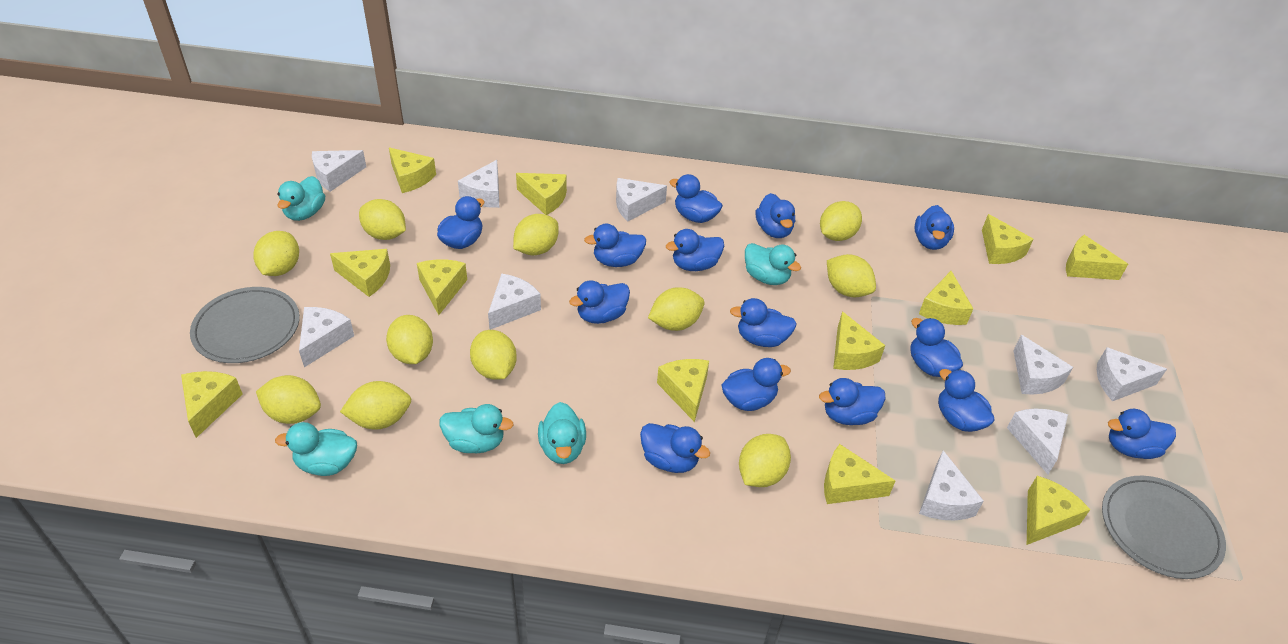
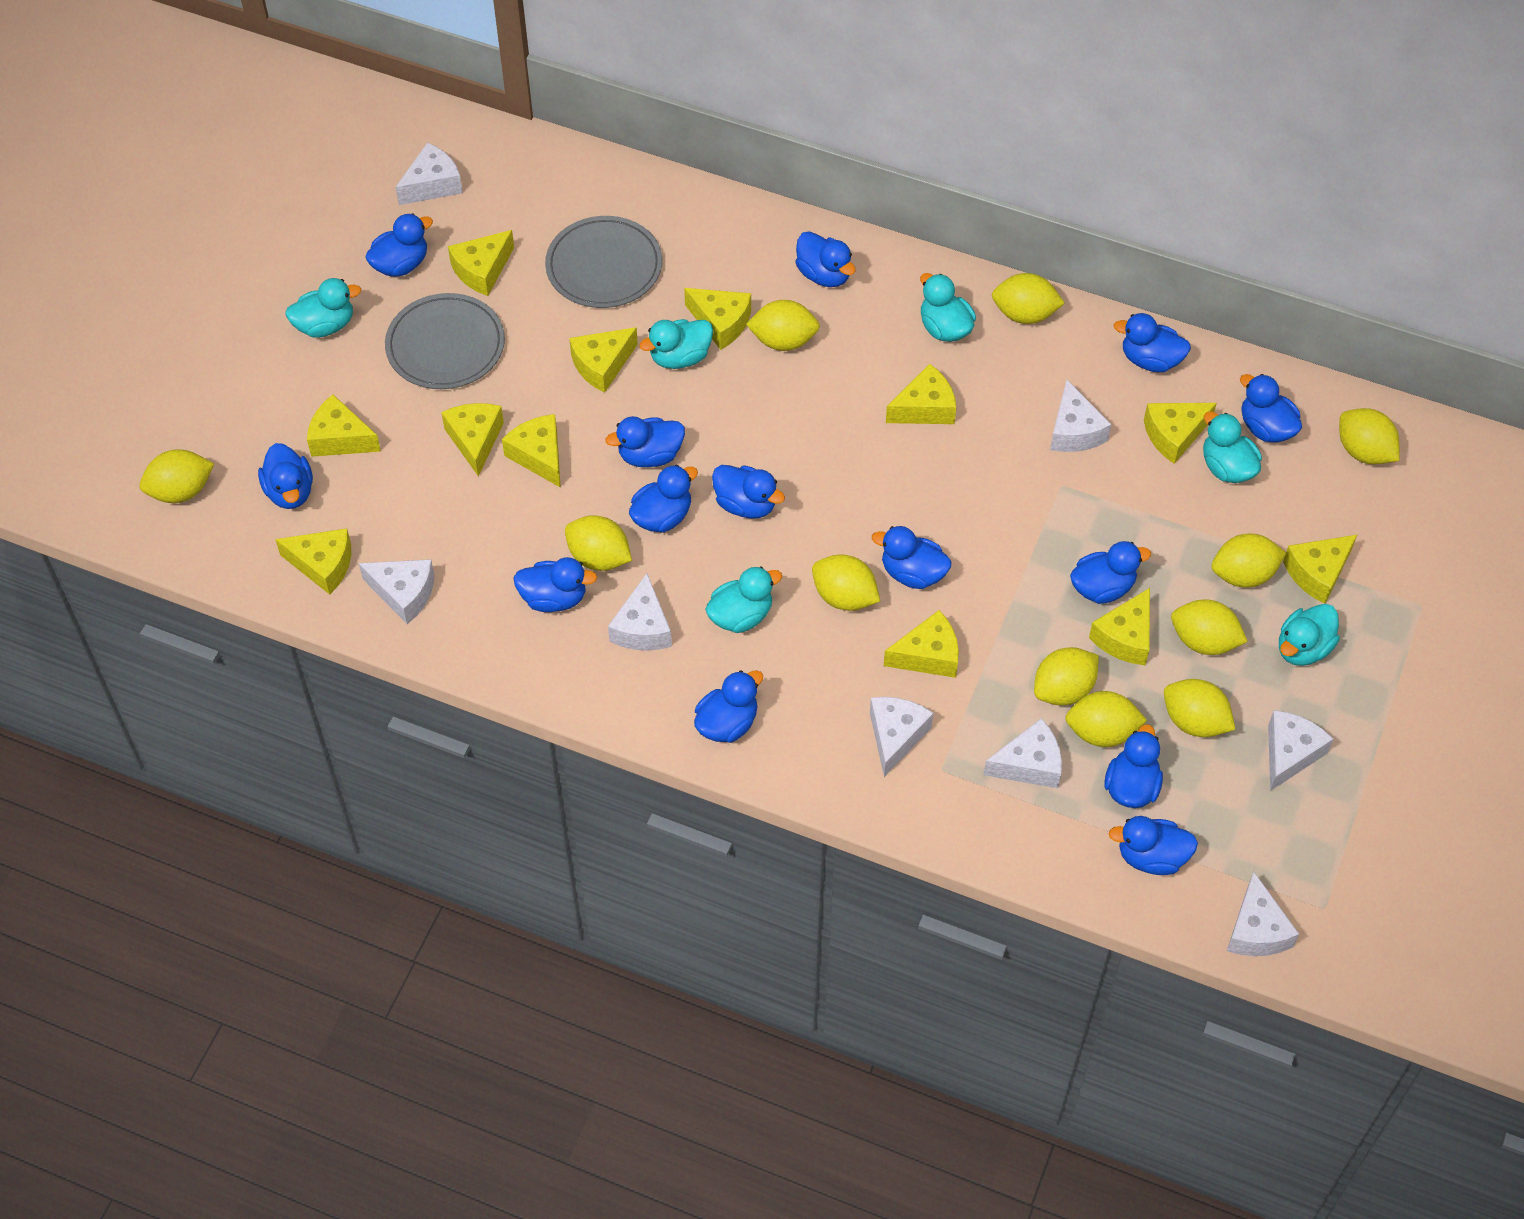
turquoise duck: 5 -> 6
white cheese: 9 -> 8

